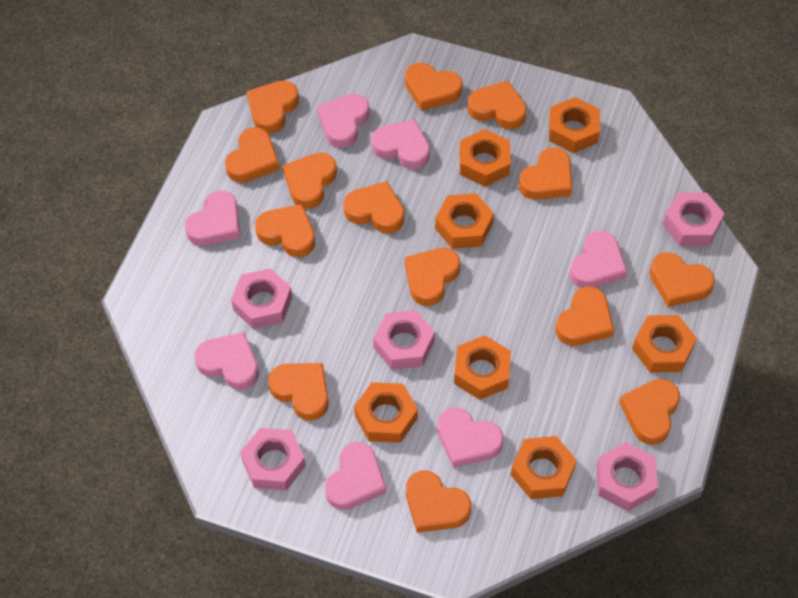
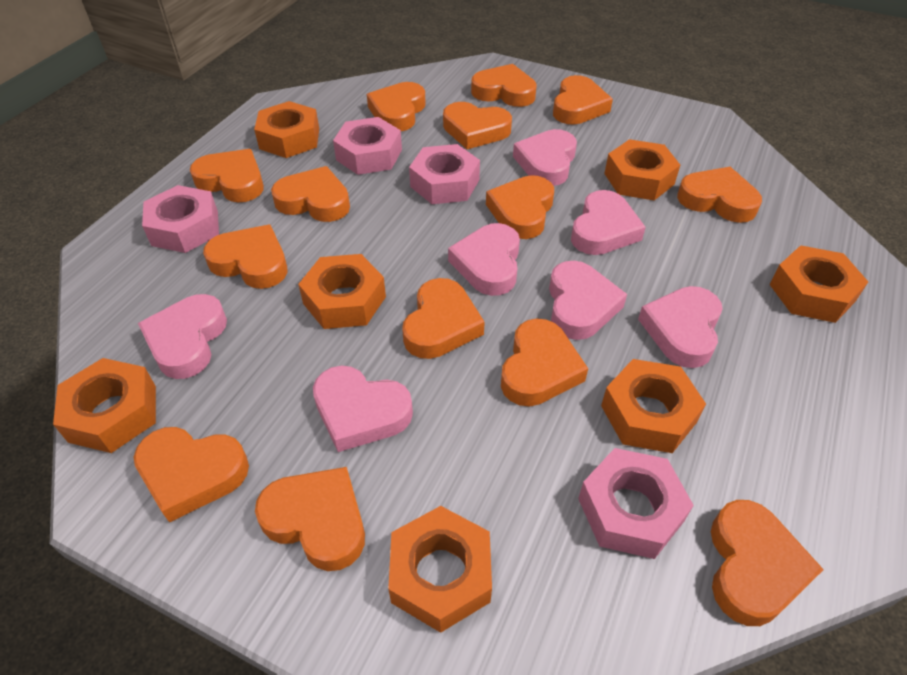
pink nut: 5 -> 4

